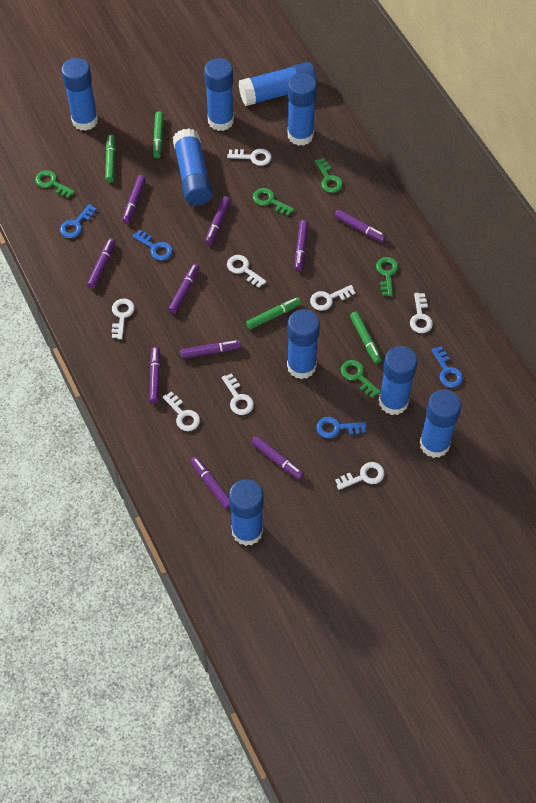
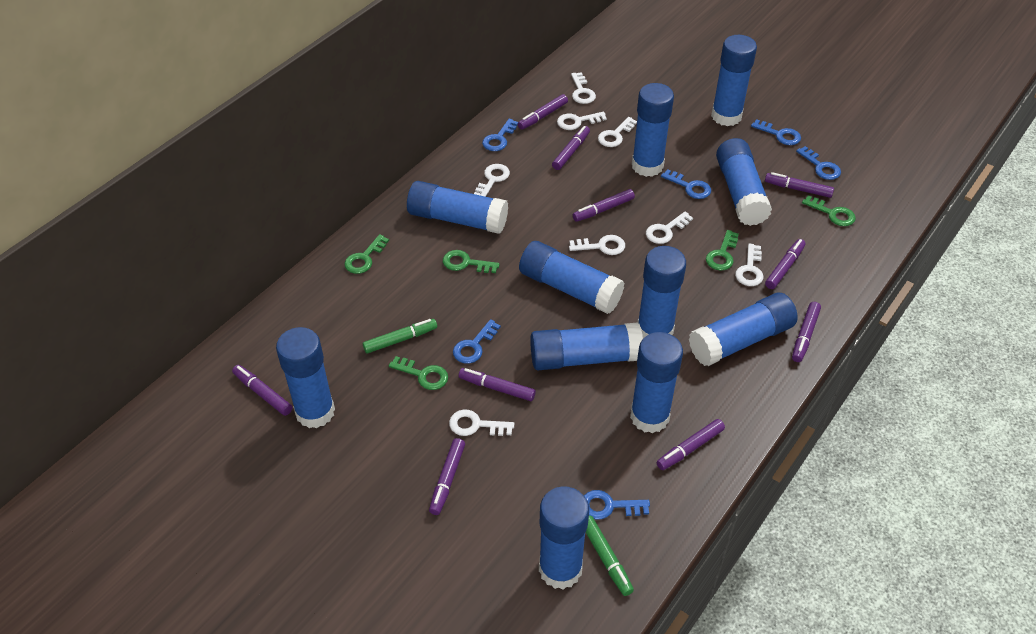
blue glue stick: 9 -> 11
blue key: 4 -> 6
green marker: 4 -> 2

